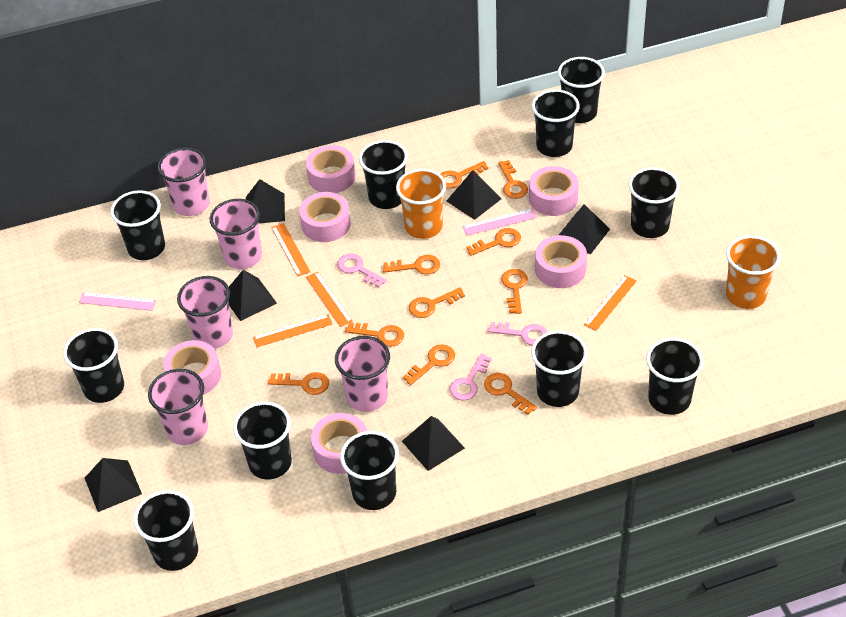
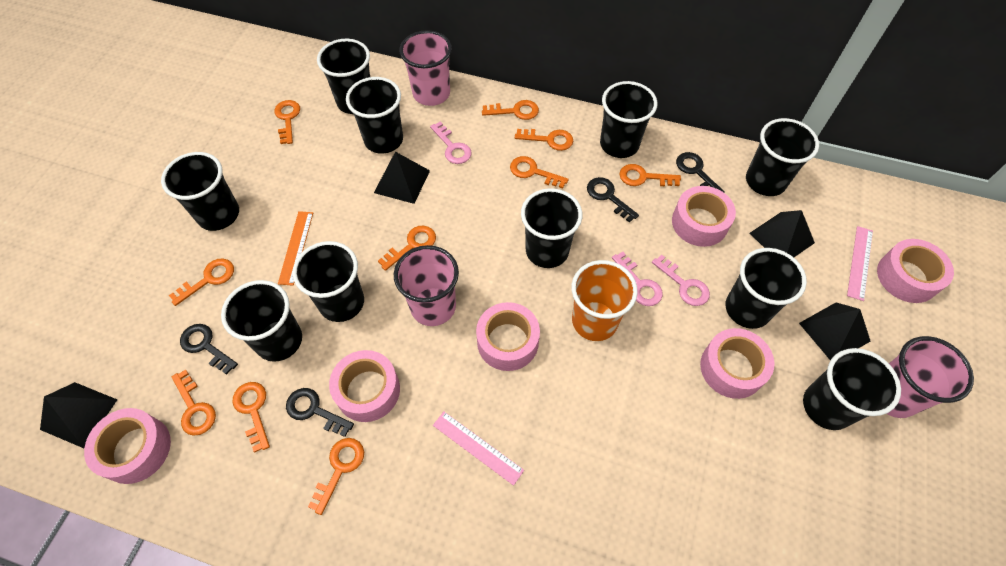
black cup: 11 -> 10
black key: 0 -> 4
black pyramid: 6 -> 4
orange cup: 2 -> 1
orange ruler: 4 -> 1
pink cup: 5 -> 3

